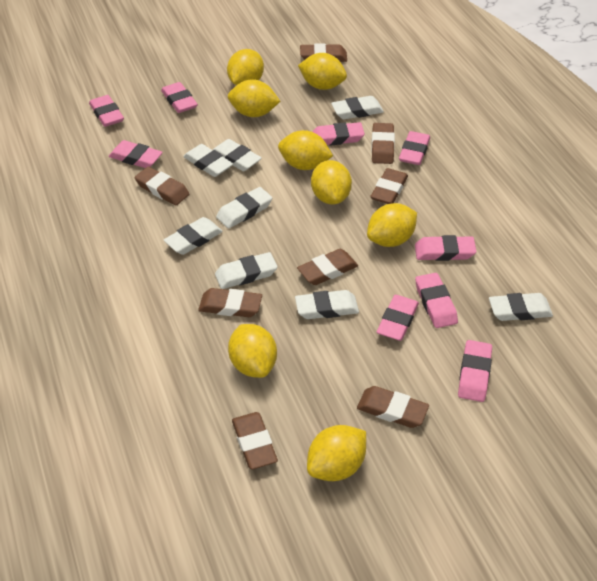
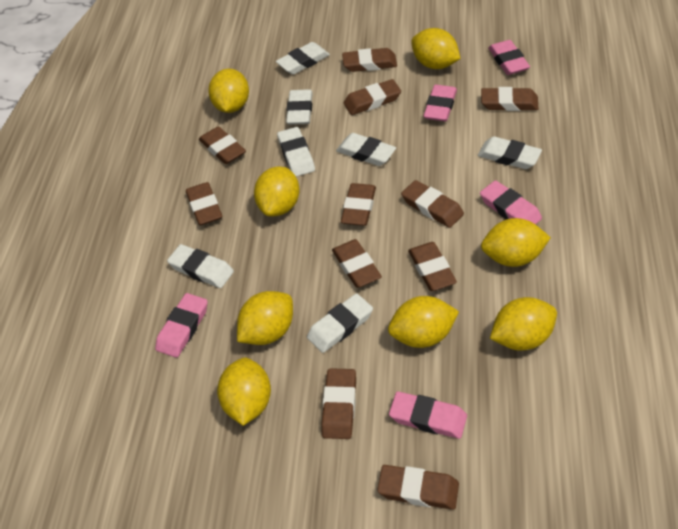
brown eraser: 8 -> 11
pink eraser: 9 -> 5
white eraser: 8 -> 7

